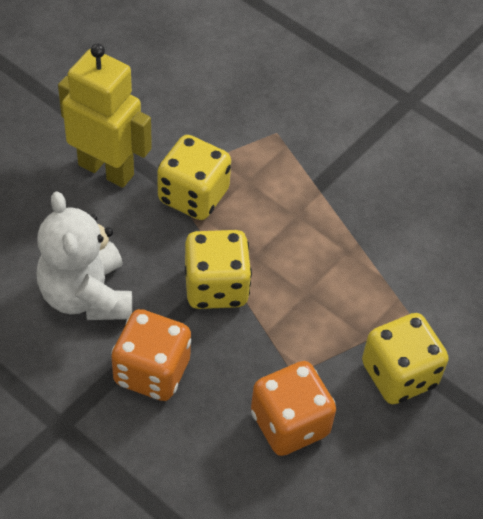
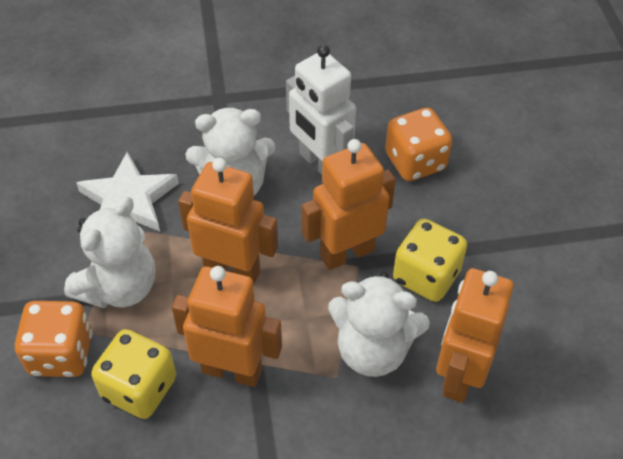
orange robot: 0 -> 4
white robot: 0 -> 1
white star: 0 -> 1
white teddy bear: 1 -> 3
yellow dice: 3 -> 2
yellow robot: 1 -> 0

